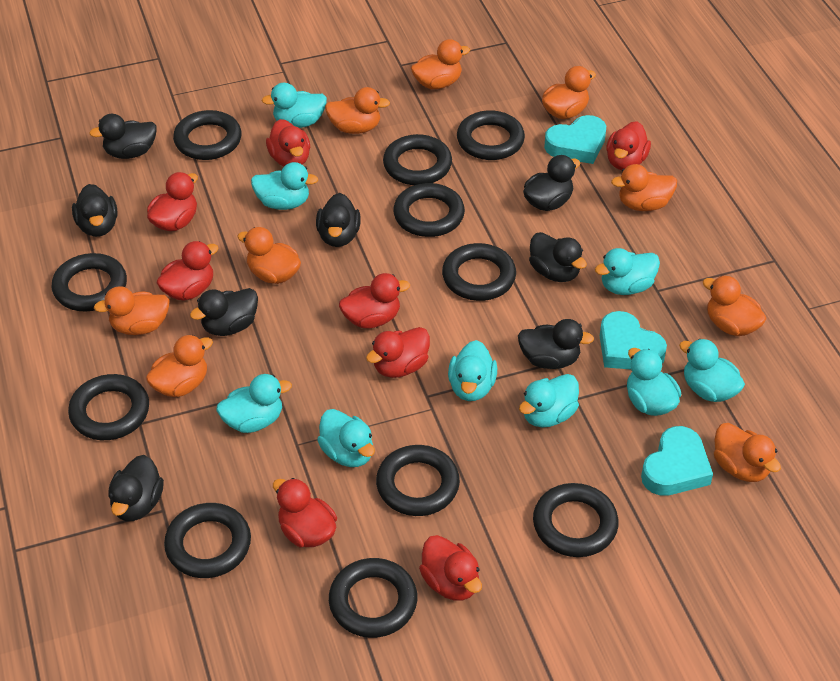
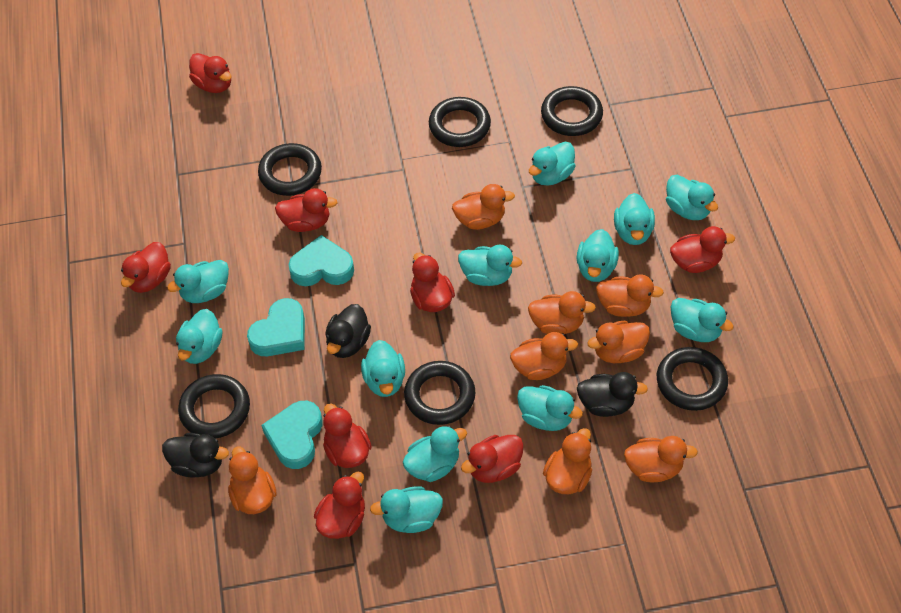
black duck: 8 -> 3
black ring: 11 -> 6
orange duck: 9 -> 8
turquoise duck: 9 -> 12

